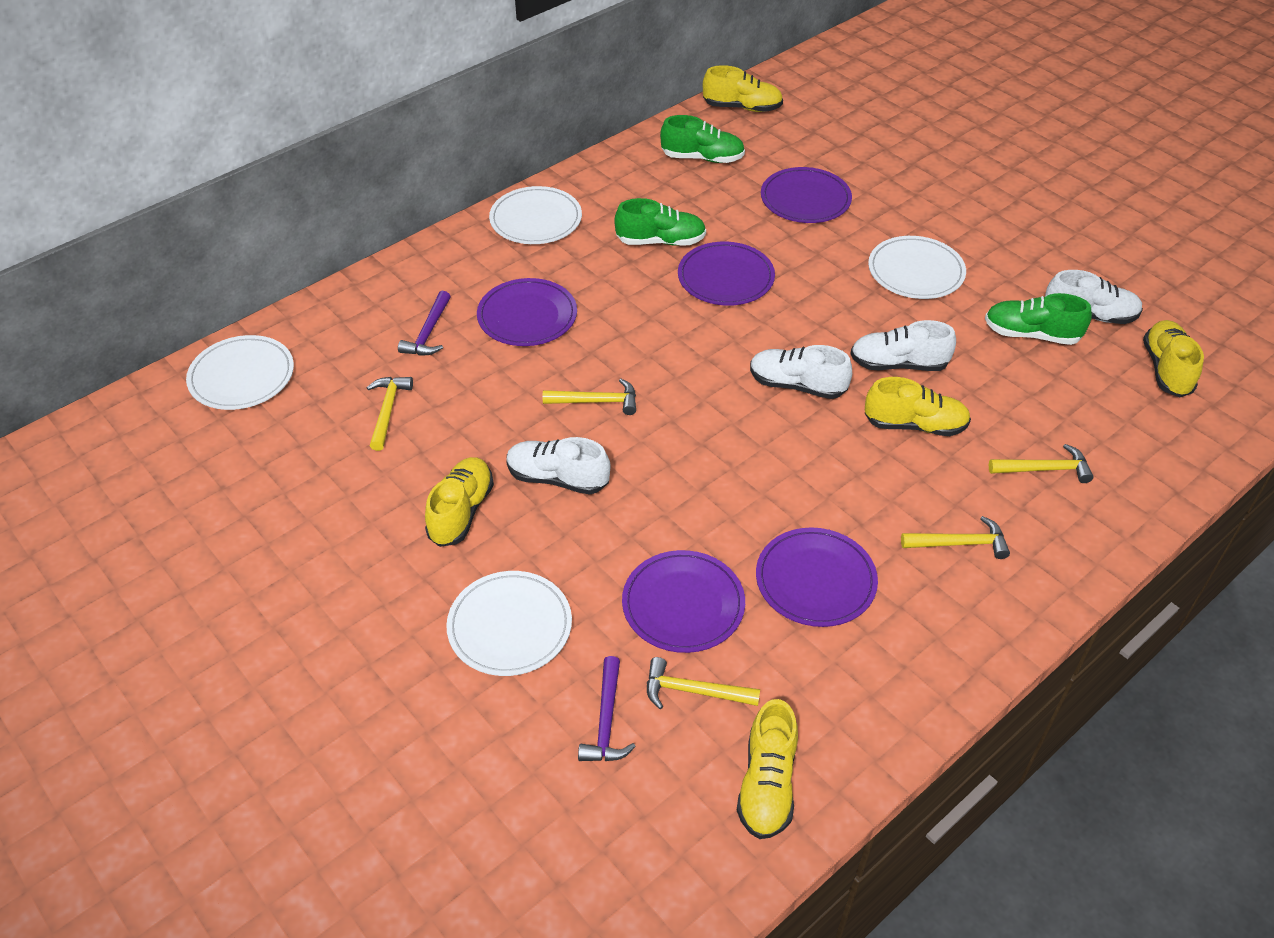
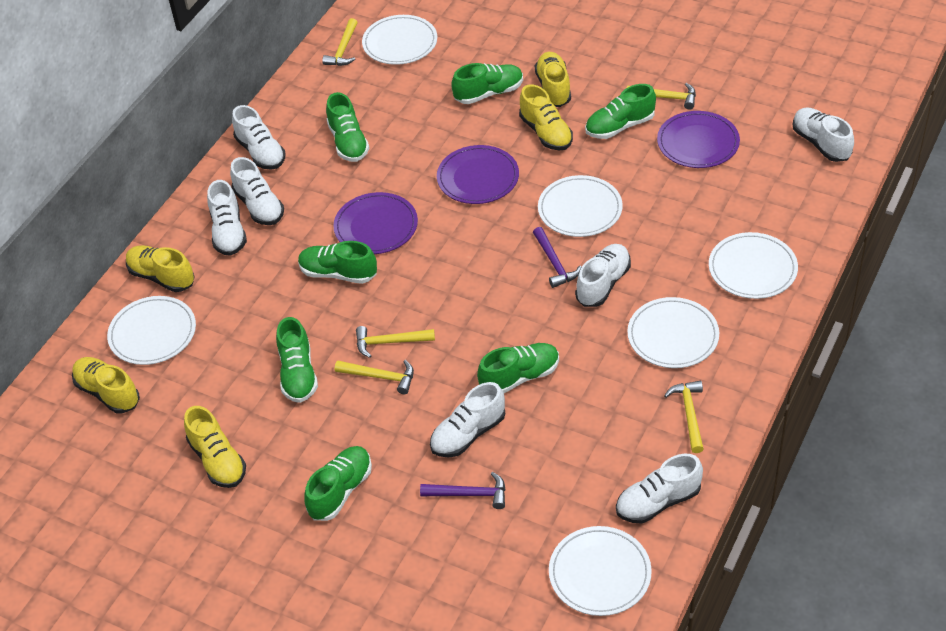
green shoe: 3 -> 7
purple plate: 5 -> 3
white plate: 4 -> 6
white shoe: 4 -> 7

